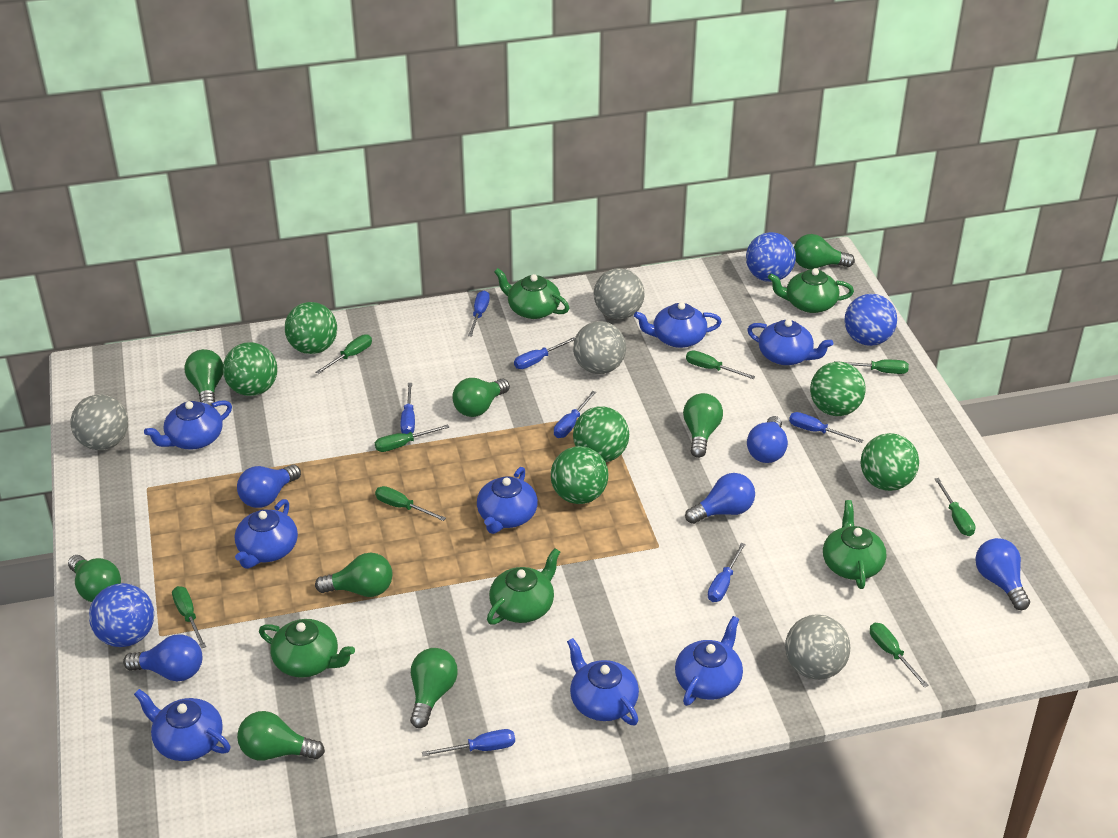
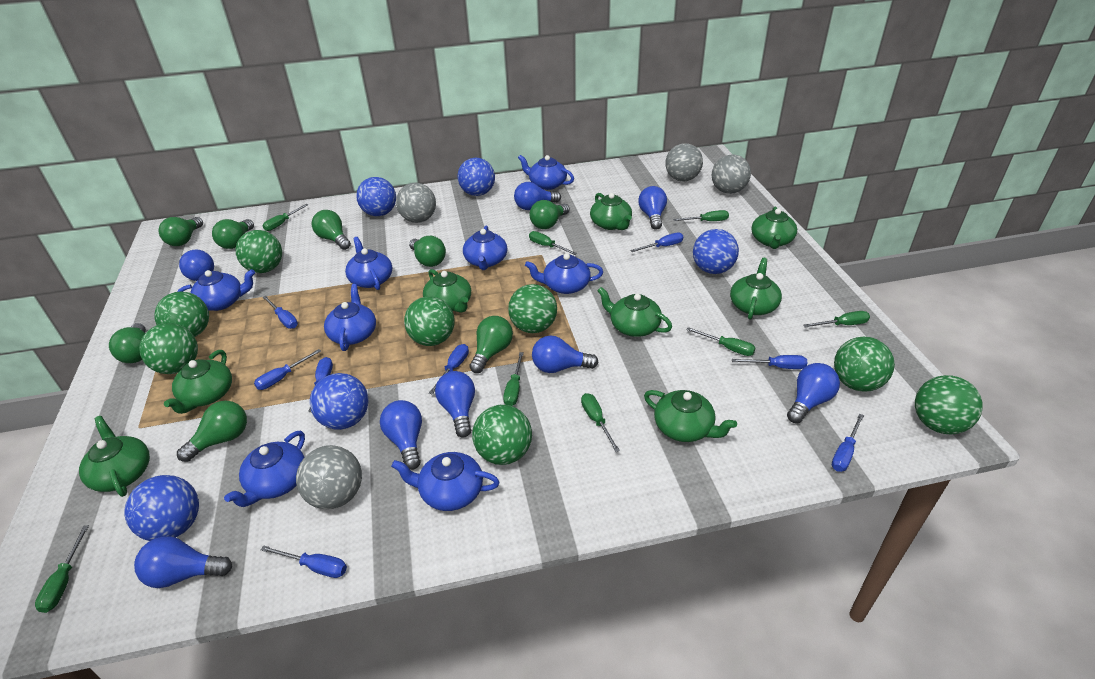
blue ball: 3 -> 5
blue light bulb: 5 -> 8
blue screwdriver: 7 -> 8
green ball: 6 -> 8
green teapot: 5 -> 8

